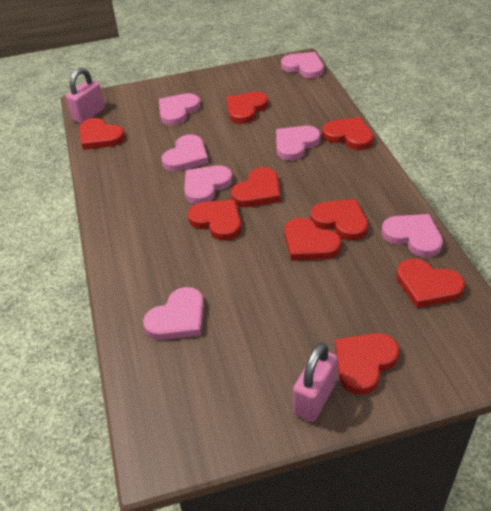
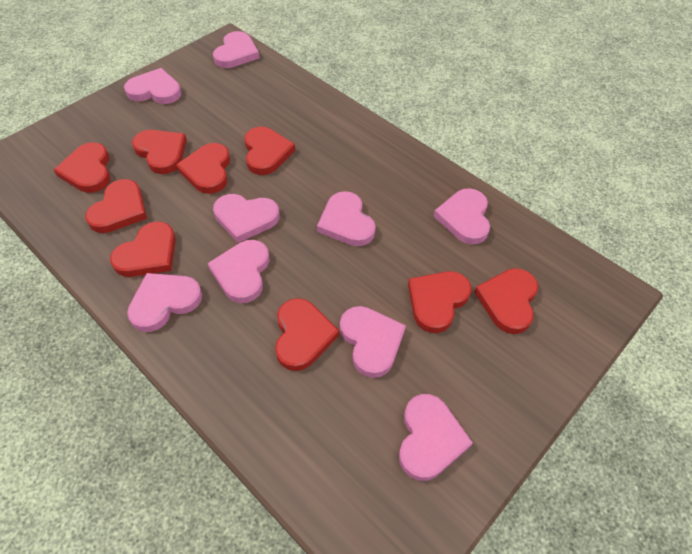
pink heart: 7 -> 9
pink padlock: 2 -> 0

